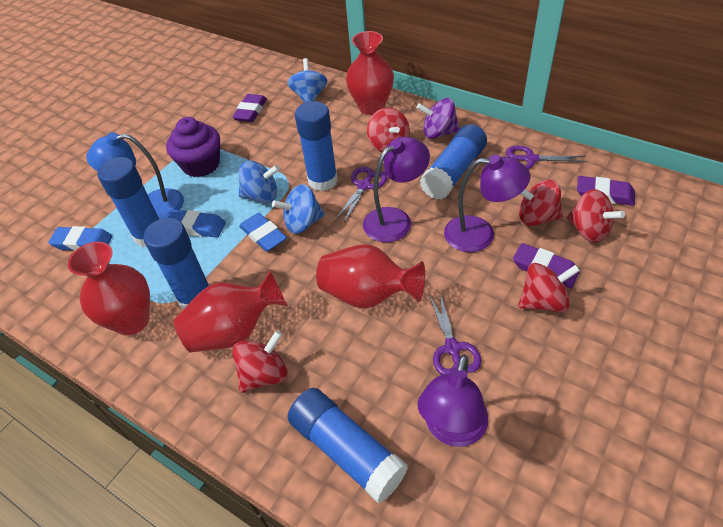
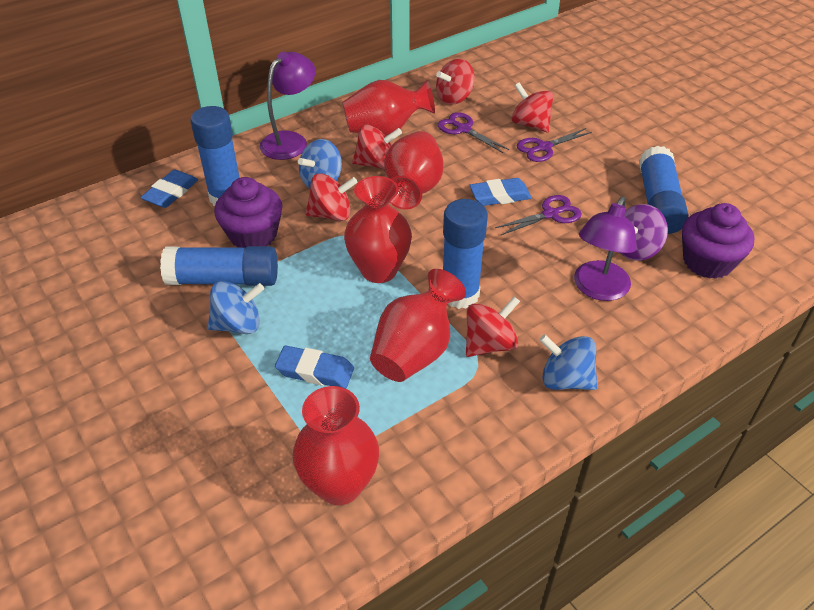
blue glue stick: 5 -> 4
blue lamp: 1 -> 0
purple cupcake: 1 -> 2
purple eraser: 3 -> 0
purple lamp: 3 -> 2
red vase: 4 -> 5

